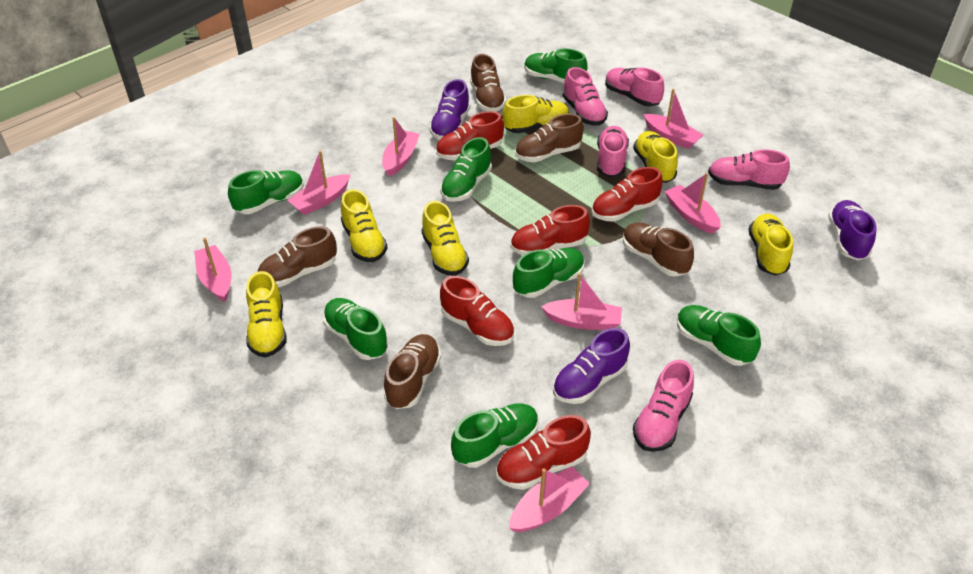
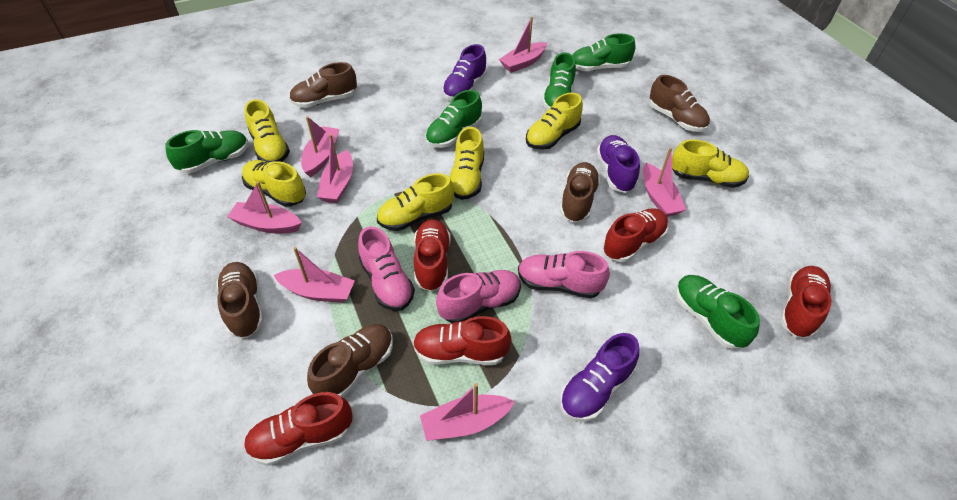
green shoe: 7 -> 5
pink shoe: 5 -> 3

